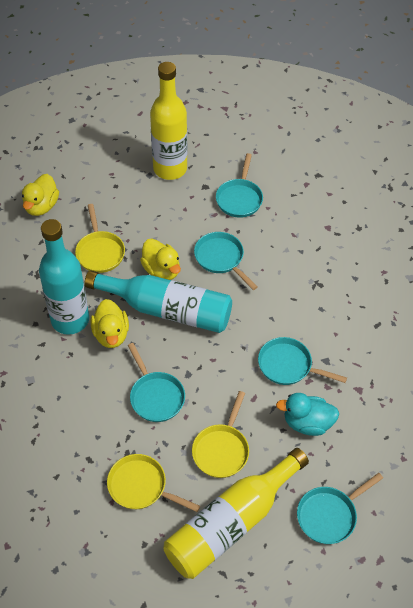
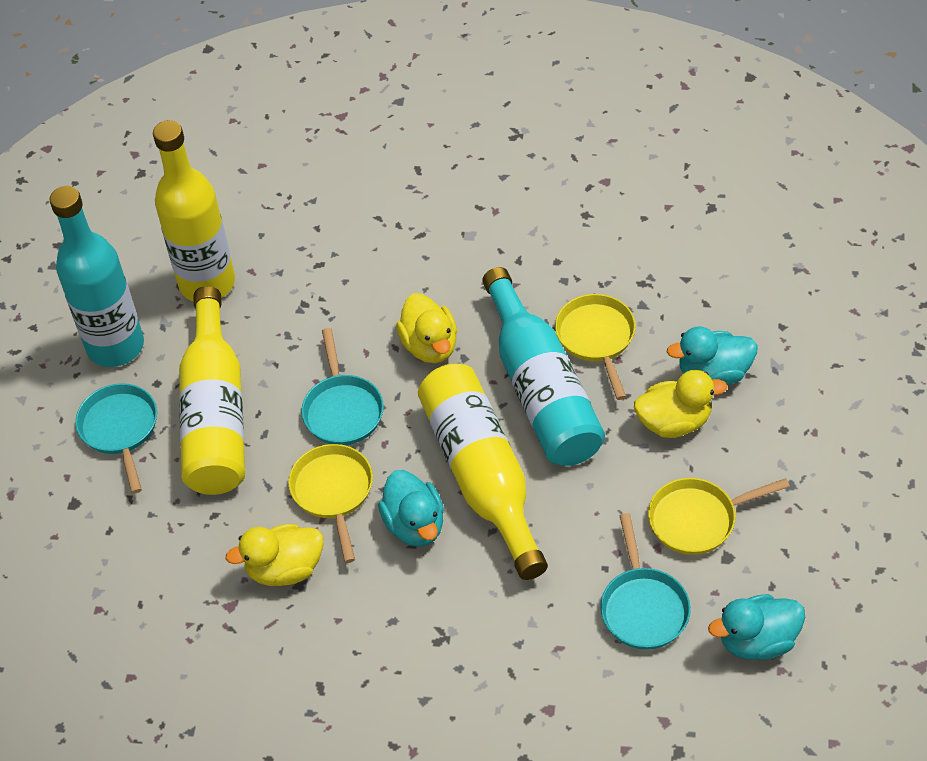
turquoise duck: 1 -> 3
turquoise pan: 5 -> 3
yellow bottle: 2 -> 3

